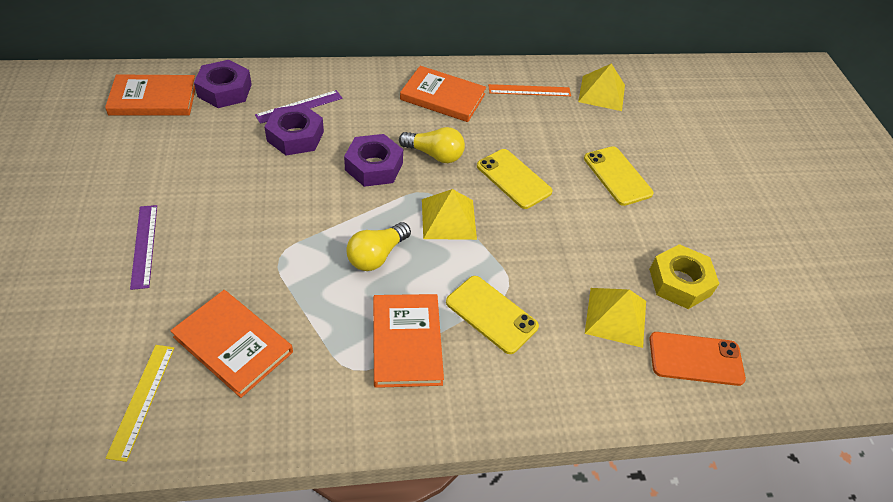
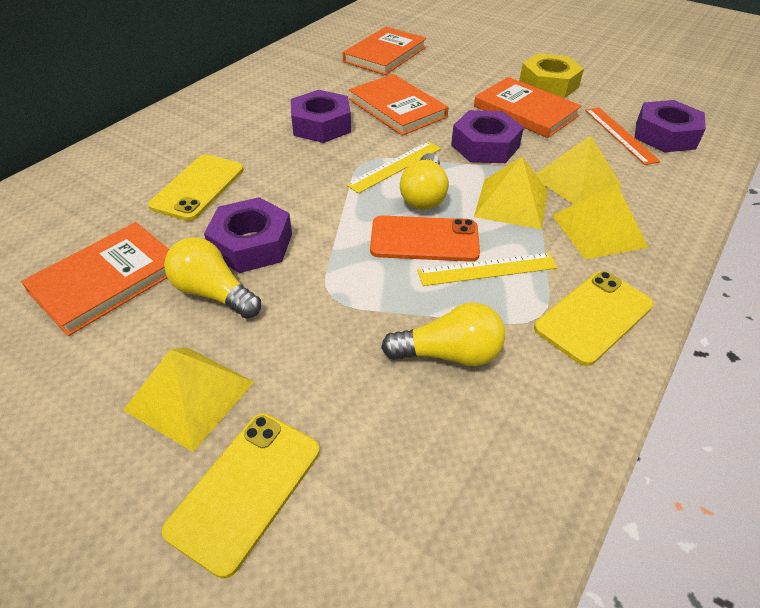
purple nut: 3 -> 4
purple ruler: 2 -> 0
yellow light bulb: 2 -> 3
yellow pyramid: 3 -> 4
yellow ruler: 1 -> 2

